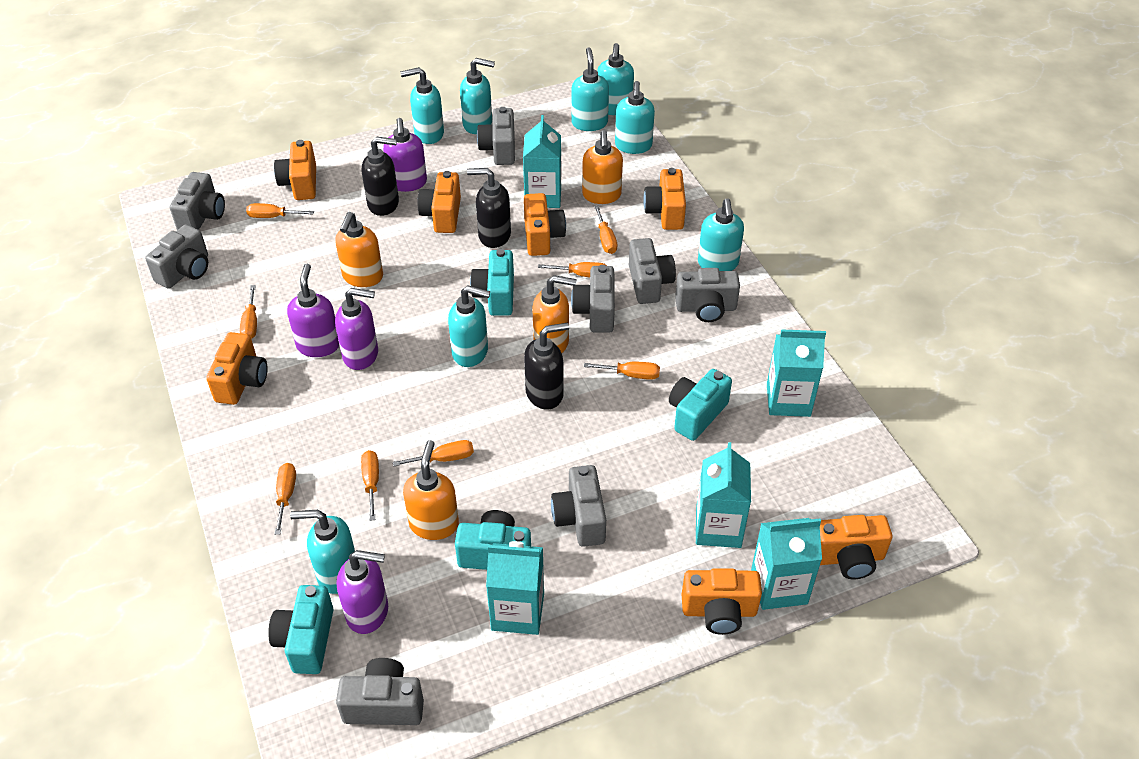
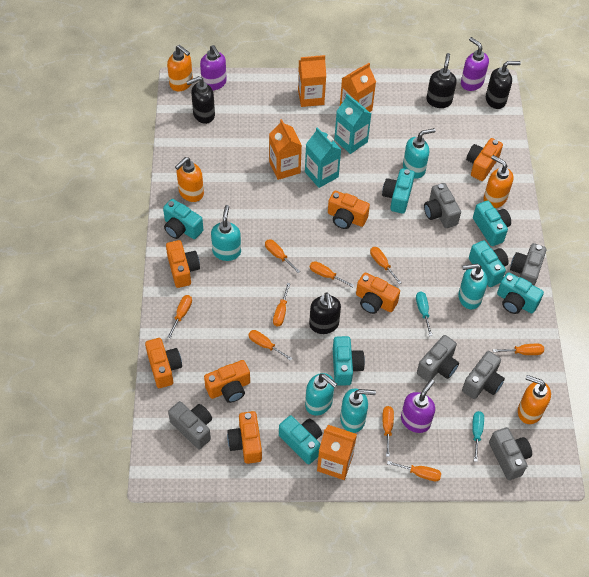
black soap dispenser: 3 -> 4
grey camera: 8 -> 6
orange carton: 0 -> 4
orange screwdriver: 8 -> 9
purple soap dispenser: 4 -> 3
turquoise camera: 4 -> 7
turquoise carton: 5 -> 2
turquoise screwdriver: 0 -> 2
turquoise soap dispenser: 8 -> 5

